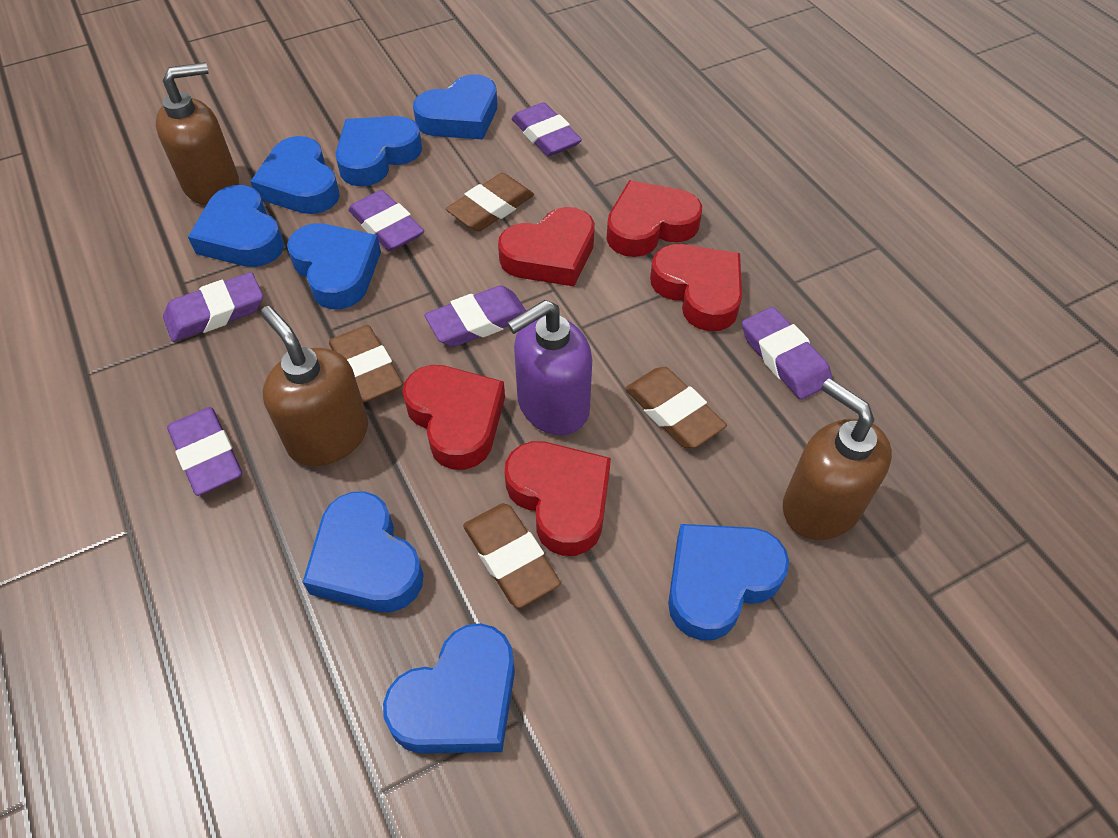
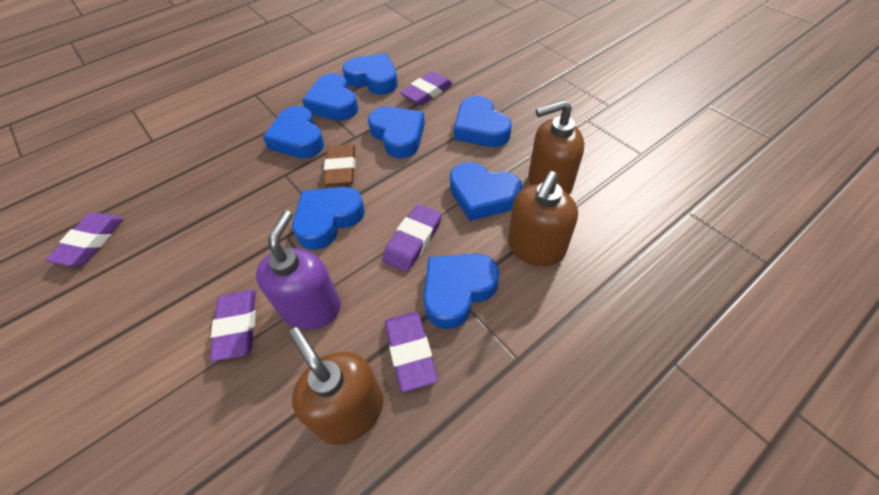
brown eraser: 4 -> 1
purple eraser: 6 -> 5
red heart: 5 -> 0

